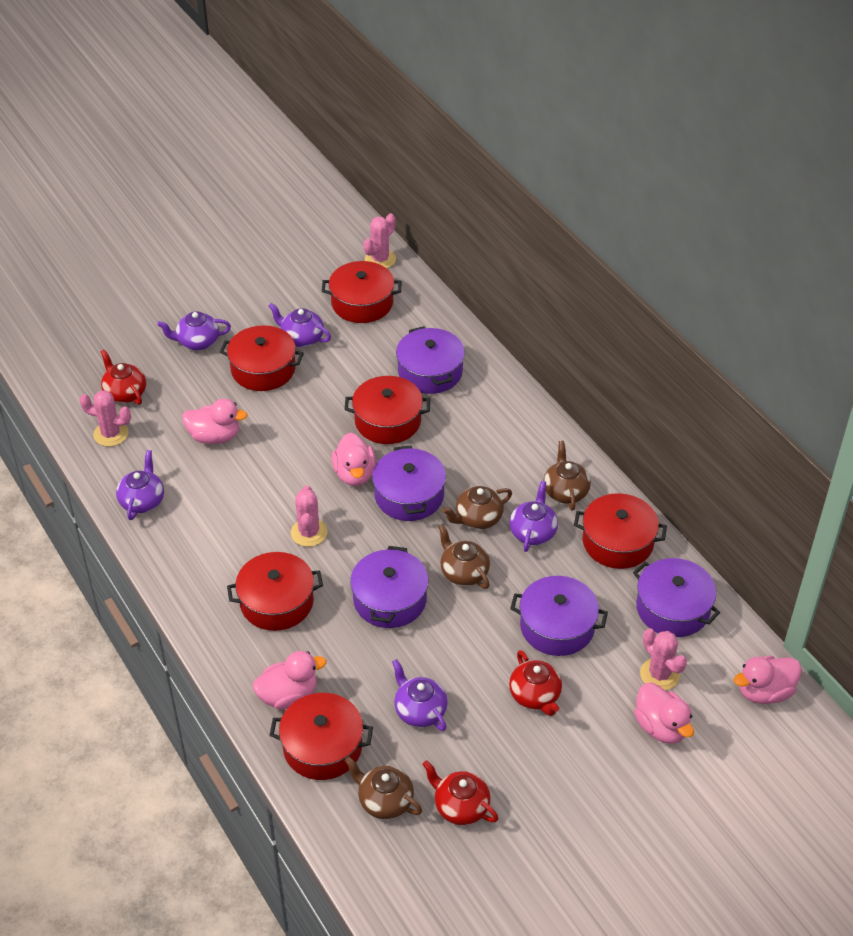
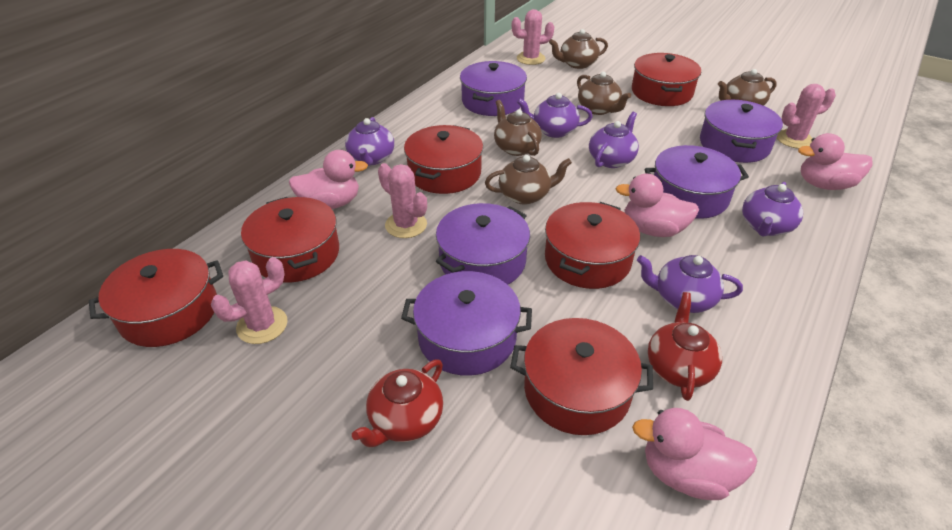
brown teapot: 4 -> 5
pink duck: 5 -> 4
red teapot: 3 -> 2

